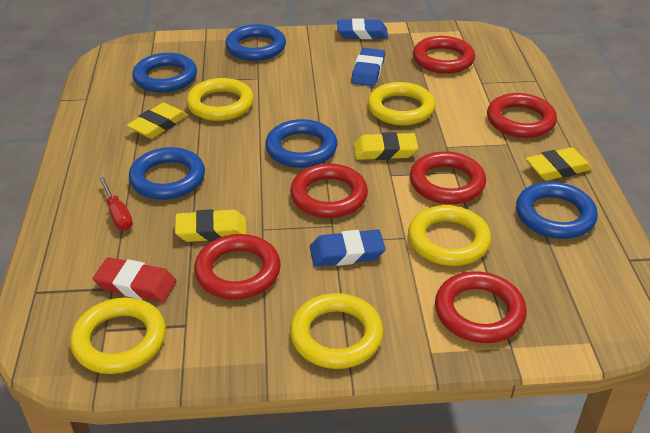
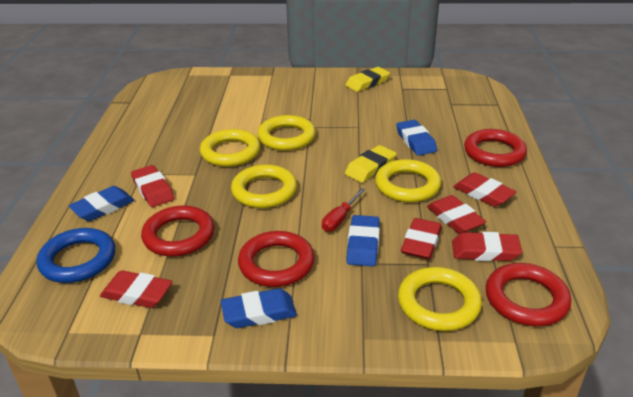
blue eraser: 3 -> 4
blue ring: 5 -> 1
red eraser: 1 -> 6
red ring: 6 -> 4
yellow eraser: 4 -> 2

